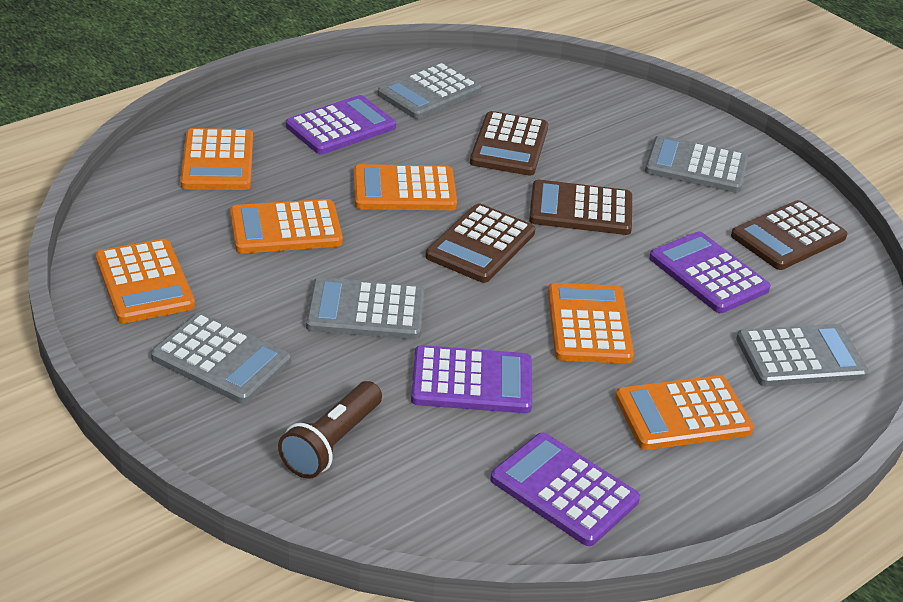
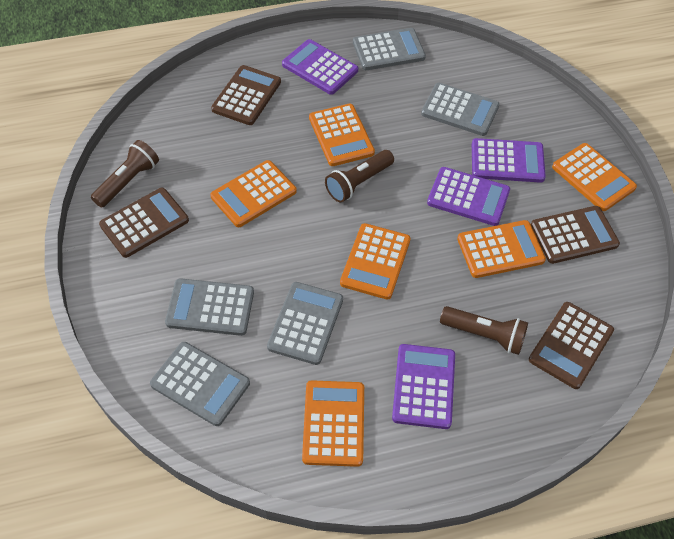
brown flashlight: 1 -> 3

